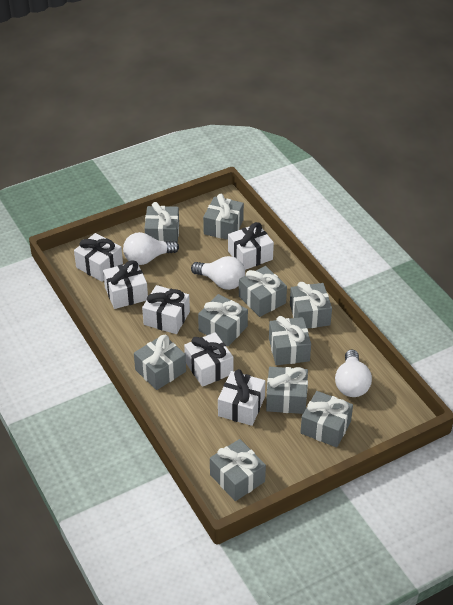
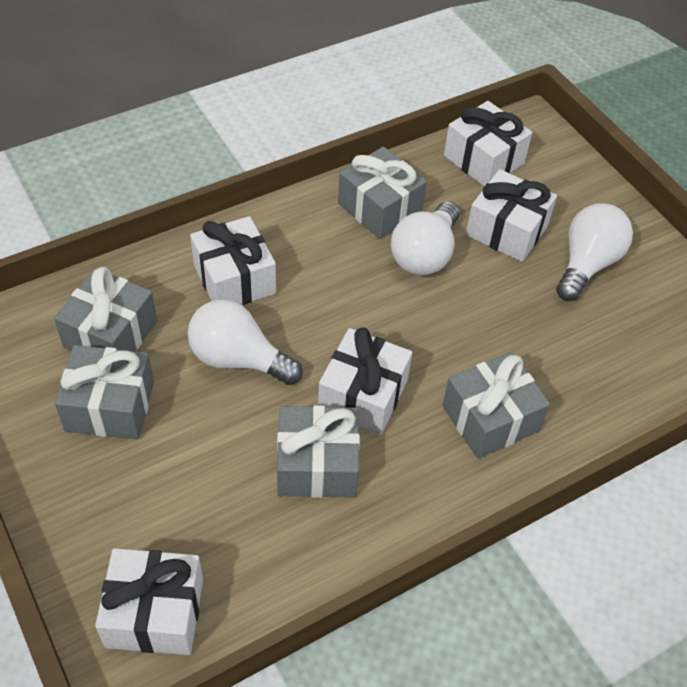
grey gift: 10 -> 5
white gift: 6 -> 5

